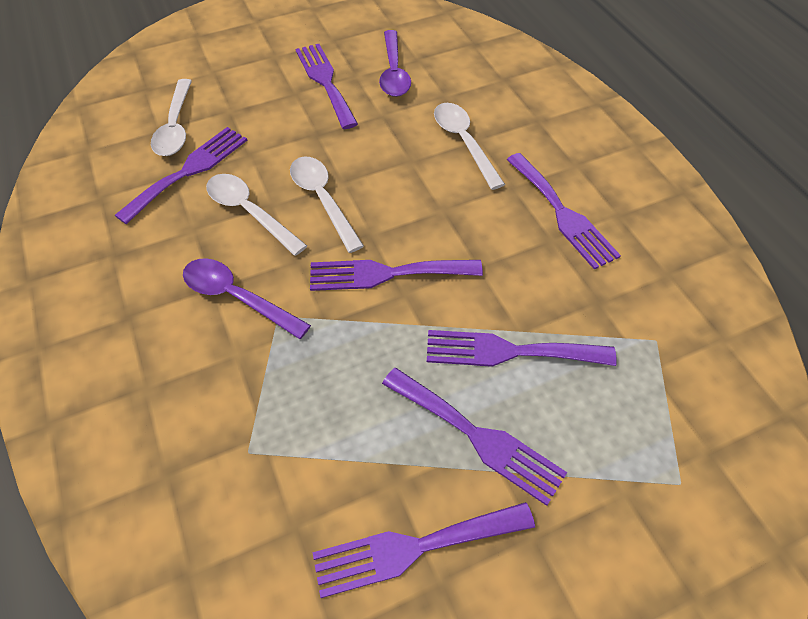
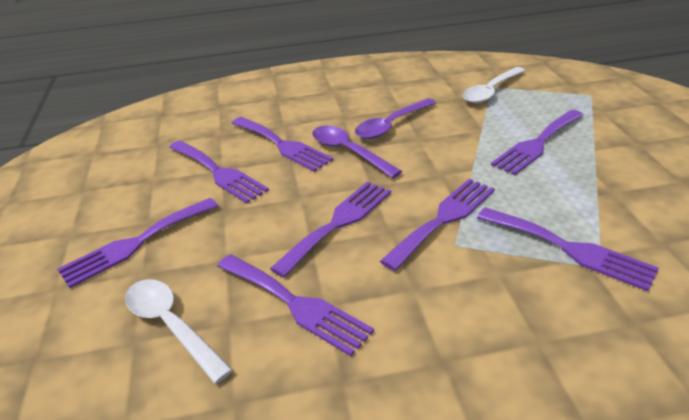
purple fork: 7 -> 8
white spoon: 4 -> 2

